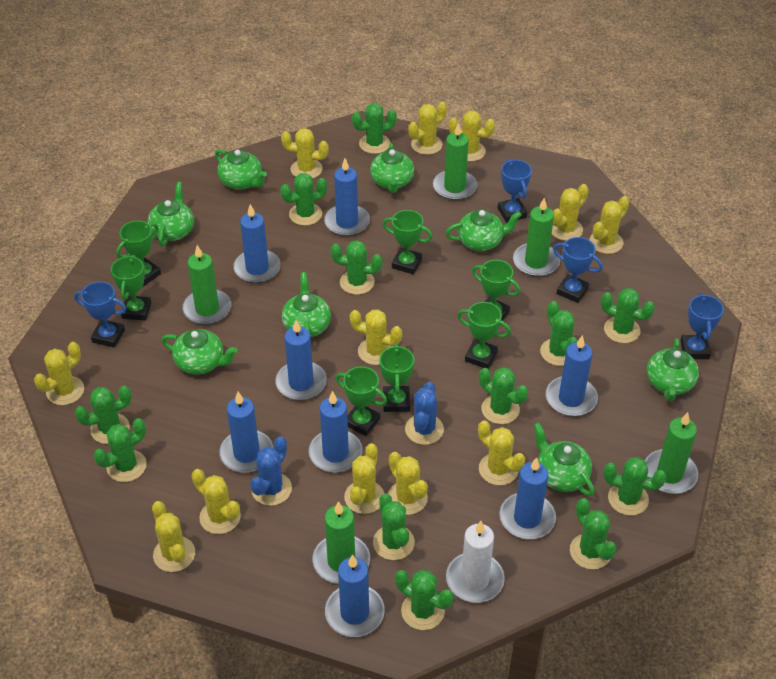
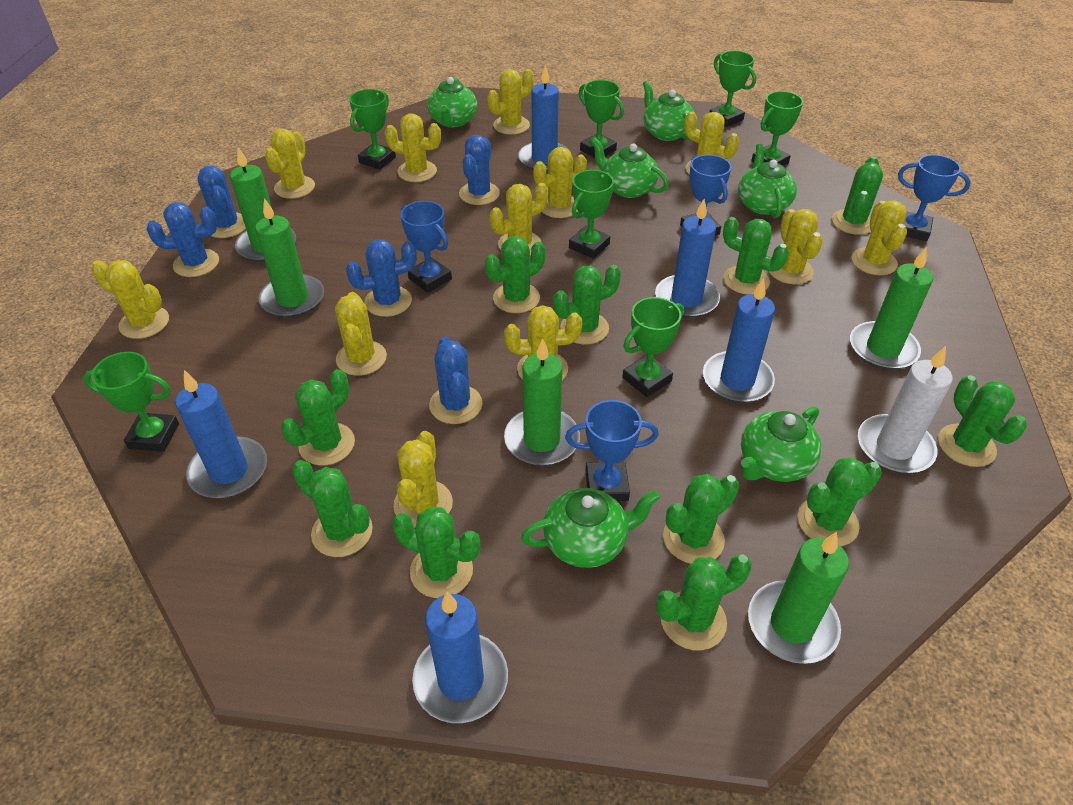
blue cactus: 2 -> 5
blue candle: 8 -> 5
green cactus: 12 -> 11
green teapot: 8 -> 6

